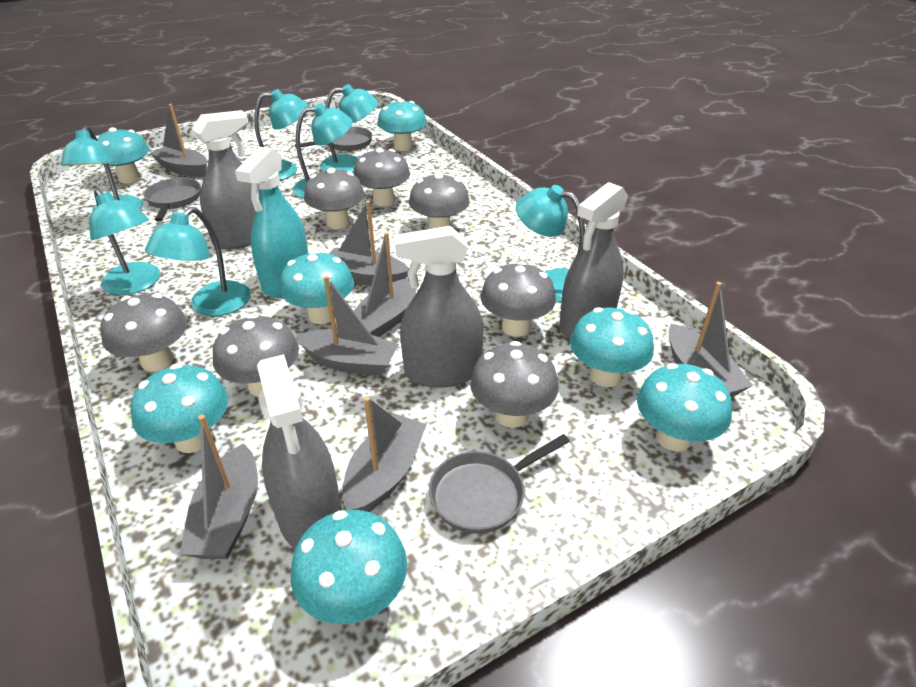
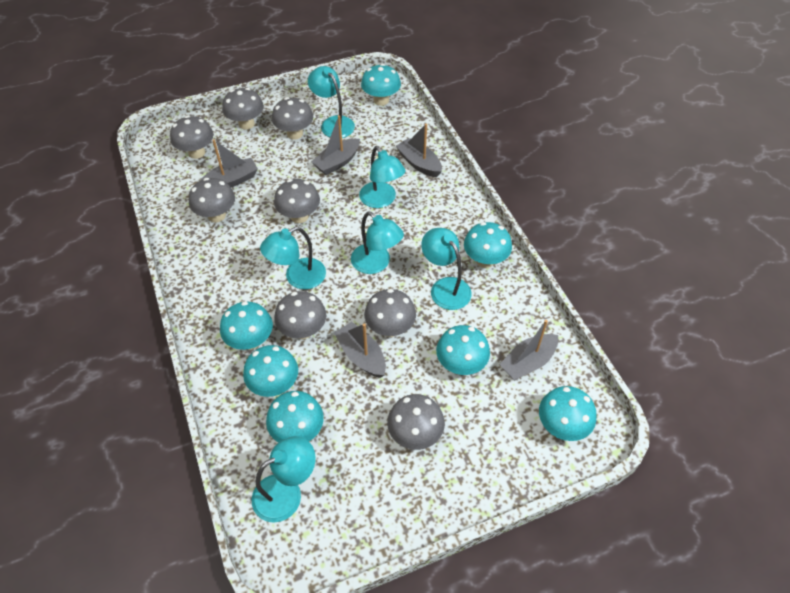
grey boat: 7 -> 5
grey mushroom: 7 -> 8
grey pan: 3 -> 0
grey spray bottle: 4 -> 0
turquoise lamp: 7 -> 6
turquoise spray bottle: 1 -> 0

